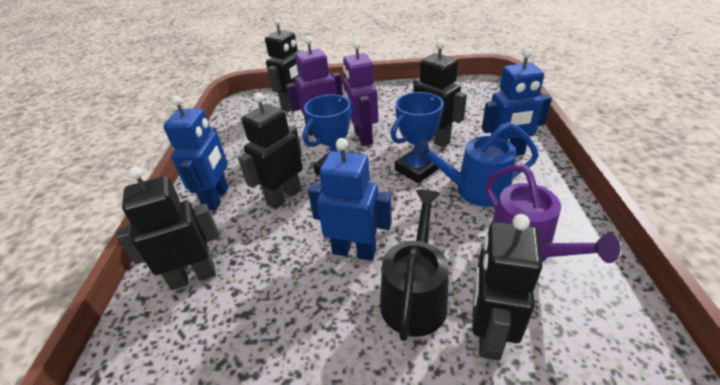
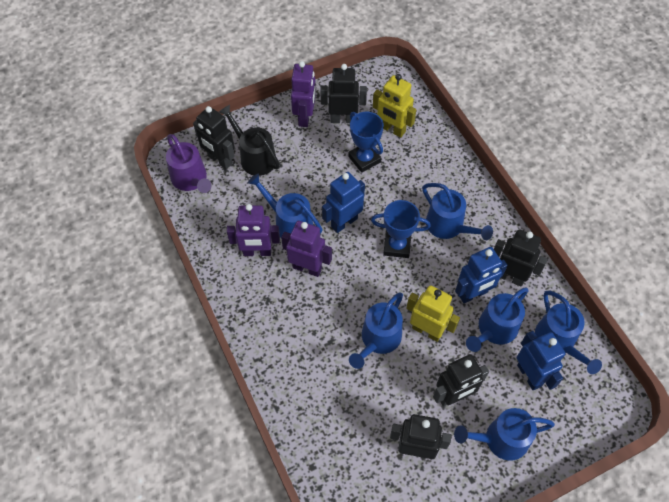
blue watering can: 1 -> 6
purple robot: 2 -> 3
yellow robot: 0 -> 2

